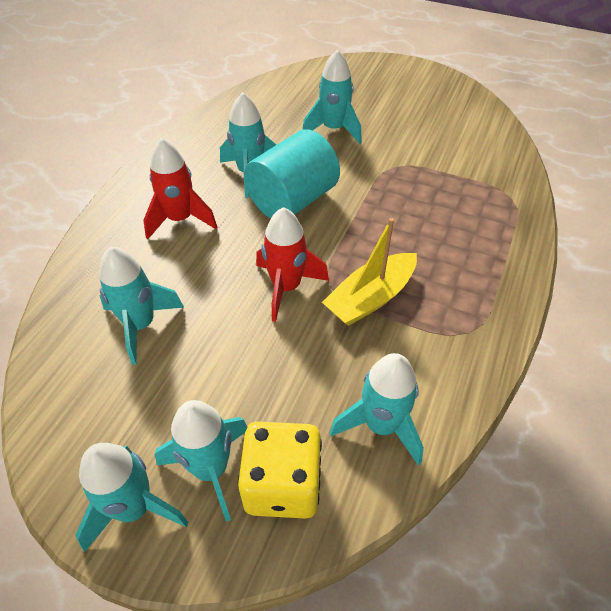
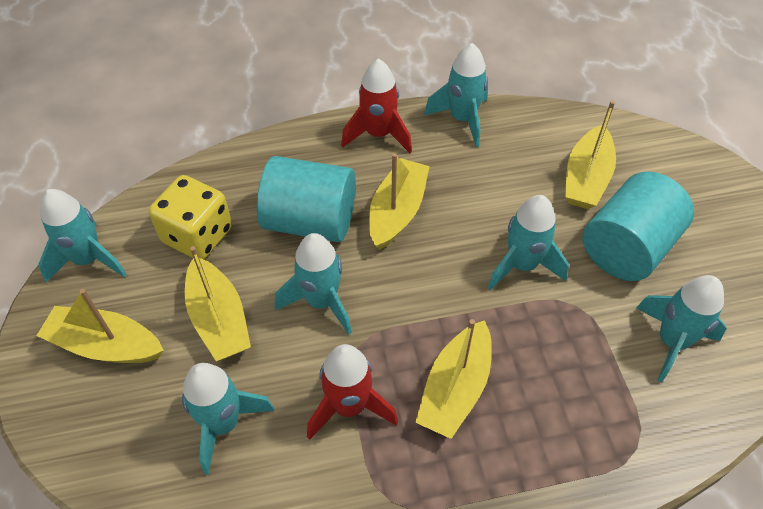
turquoise cylinder: 1 -> 2
yellow boat: 1 -> 5

